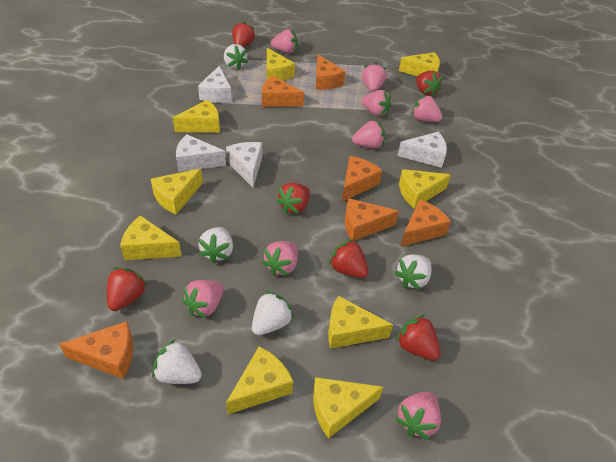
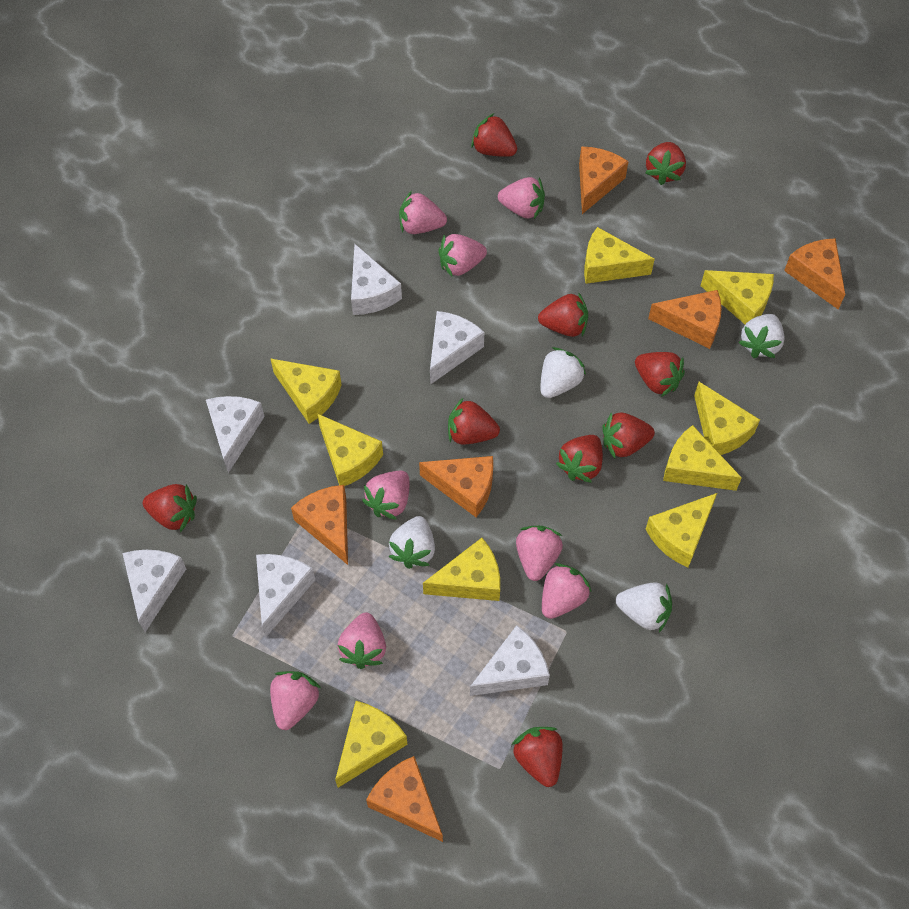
red strawberry: 6 -> 9
white cheese: 4 -> 6
white strawberry: 5 -> 4

